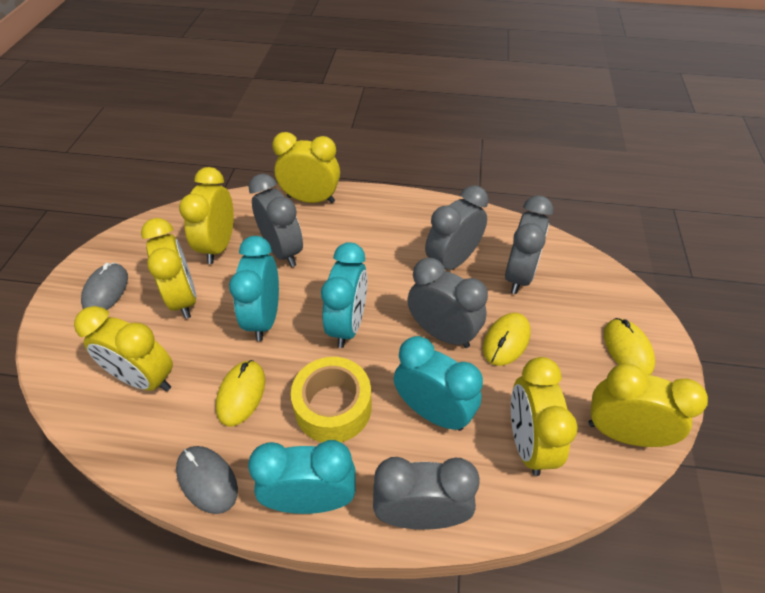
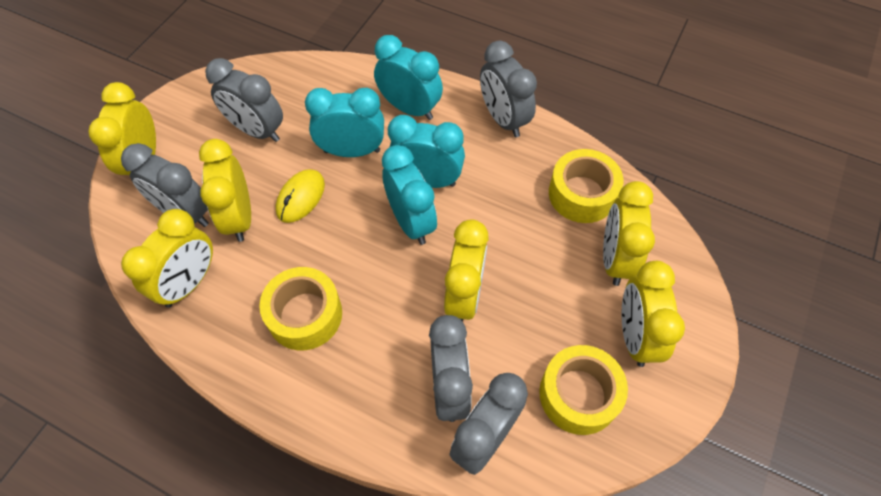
grey mouse: 2 -> 0
yellow mouse: 3 -> 1
yellow tape: 1 -> 3

